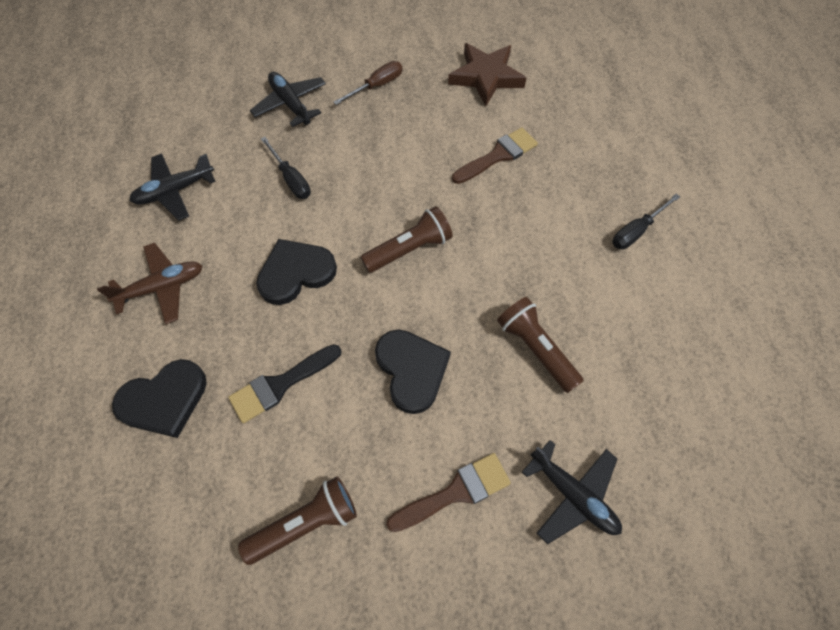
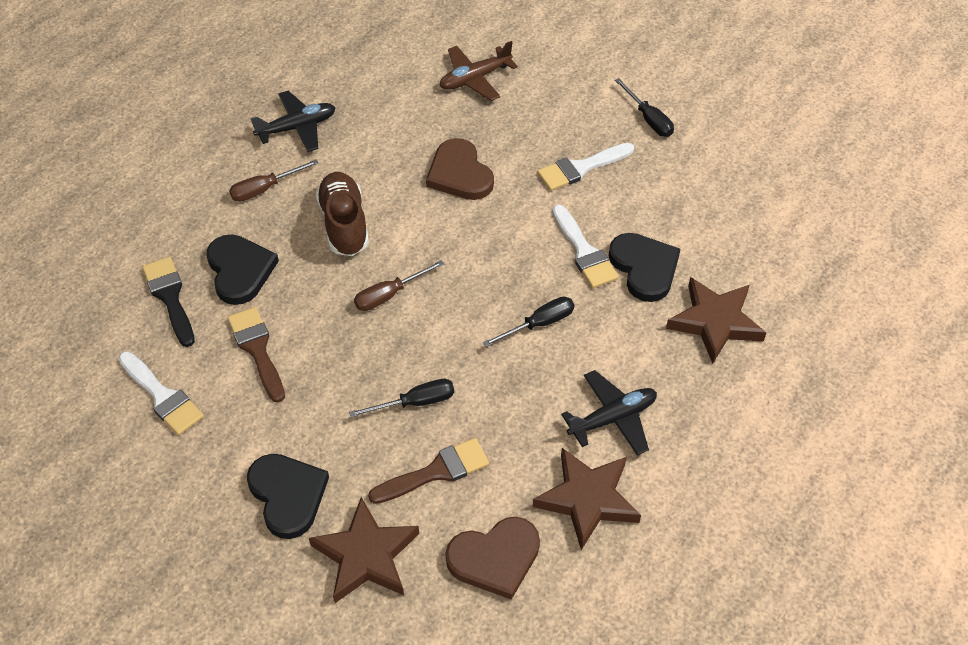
black plane: 3 -> 2
black screwdriver: 2 -> 3
brown flashlight: 3 -> 0
brown heart: 0 -> 2
brown screwdriver: 1 -> 2
brown shoe: 0 -> 1
brown star: 1 -> 3
white brush: 0 -> 3

